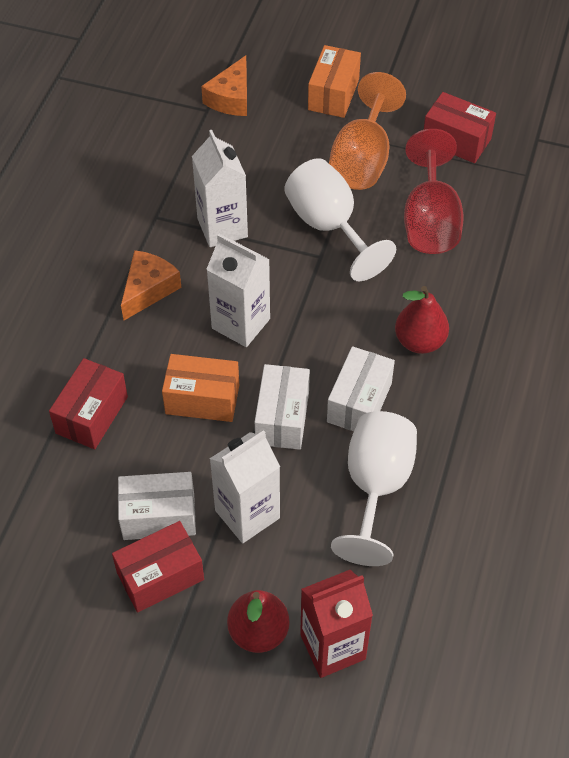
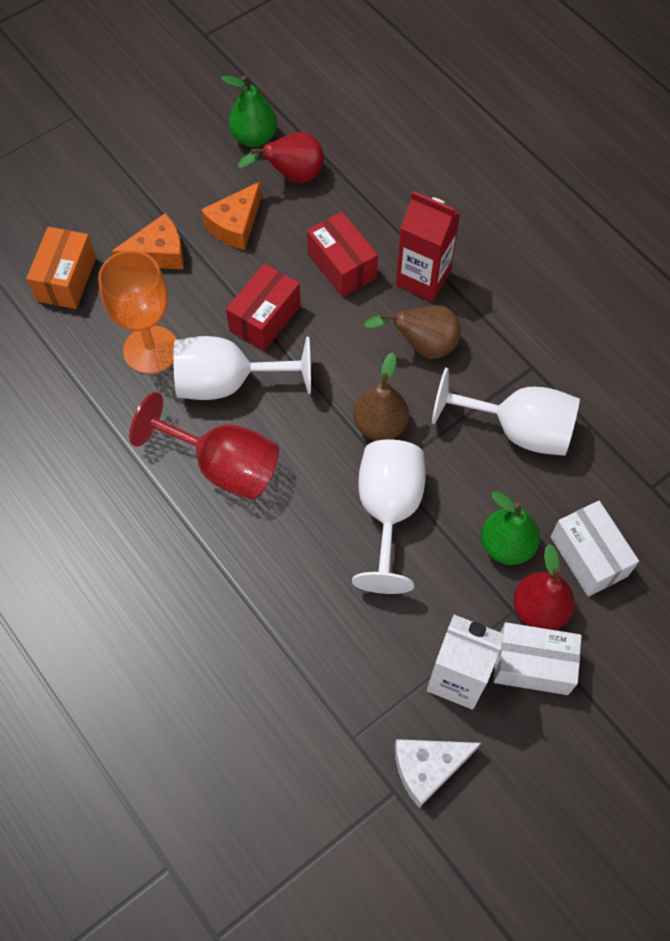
brown pear: 0 -> 2
green pear: 0 -> 2
orange box: 2 -> 1
red box: 3 -> 2
white box: 3 -> 2
white carton: 3 -> 1
white cheese: 0 -> 1
white goblet: 2 -> 3

